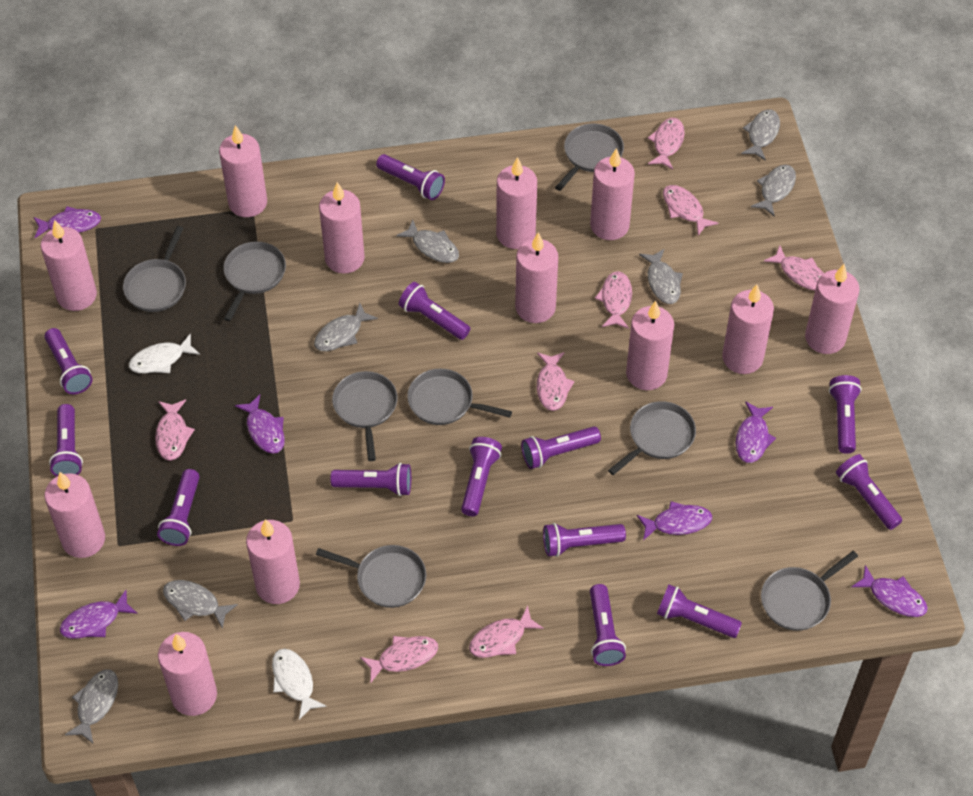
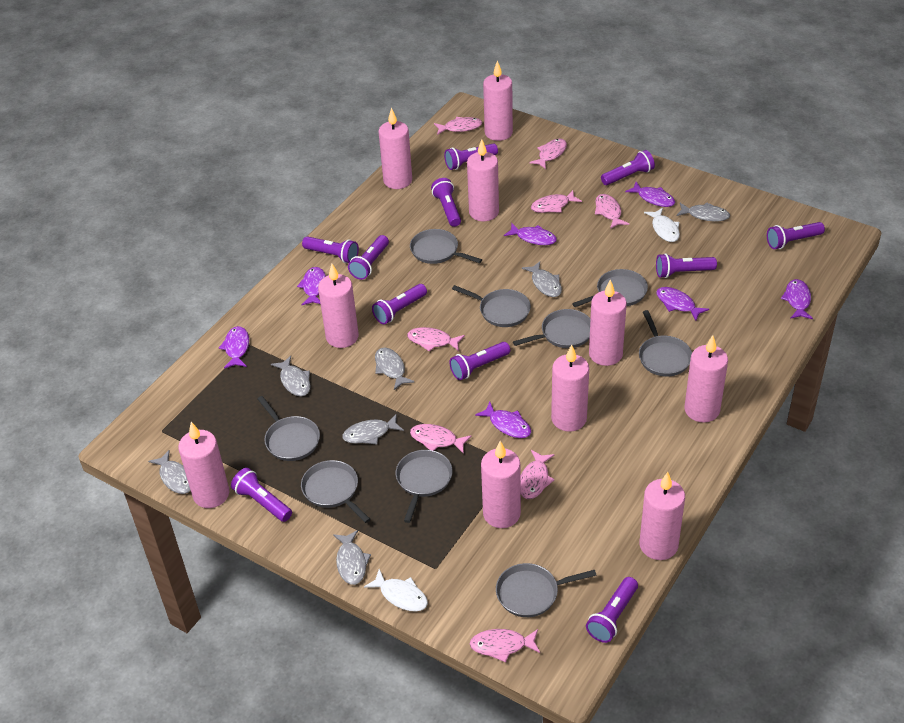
grey pan: 8 -> 9
pink candle: 12 -> 10
purple fish: 6 -> 7
purple flashlight: 13 -> 11

